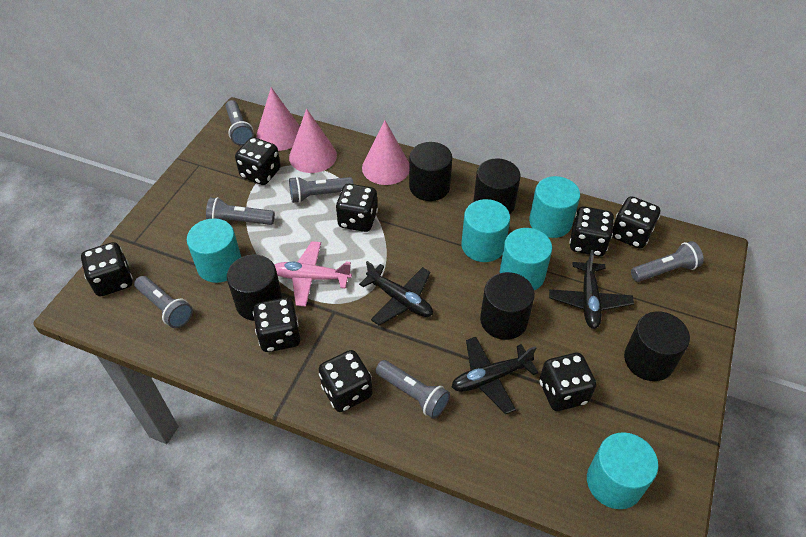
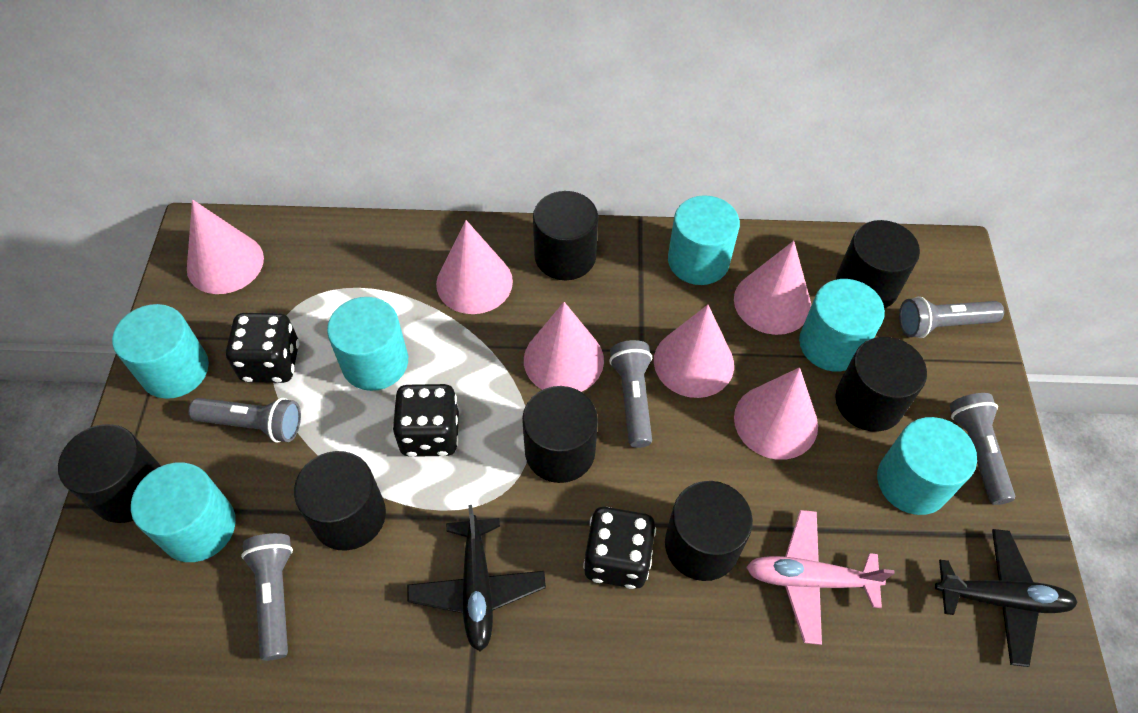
black cylinder: 5 -> 7
black dice: 8 -> 3
black plane: 3 -> 2
grey flashlight: 6 -> 5
pink cone: 3 -> 6
turquoise cylinder: 5 -> 6

